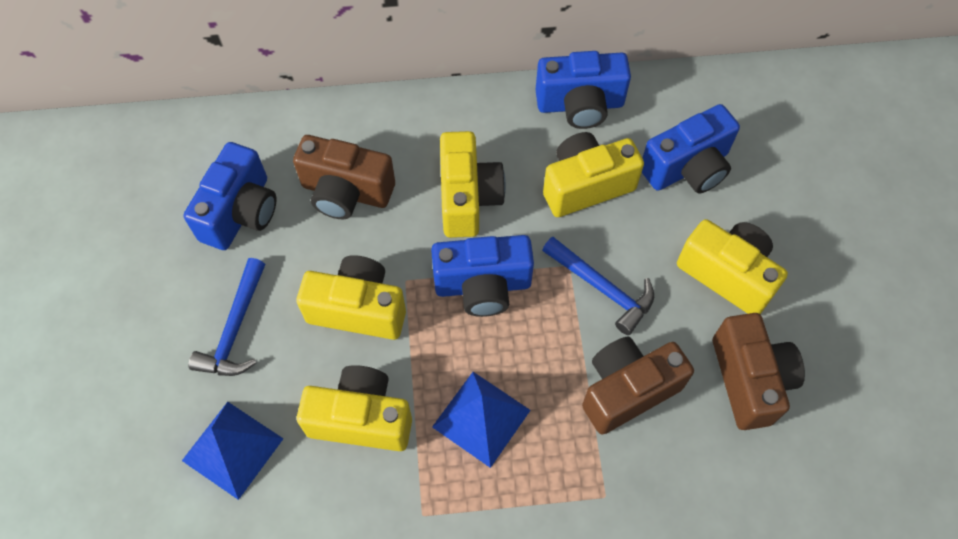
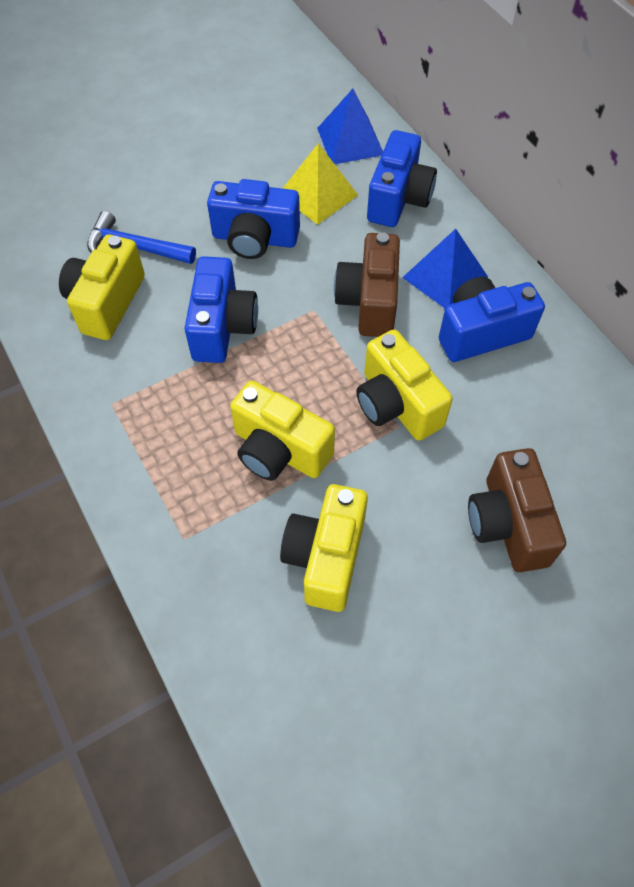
blue hammer: 2 -> 1
brown camera: 3 -> 2
yellow camera: 5 -> 4
yellow pyramid: 0 -> 1

